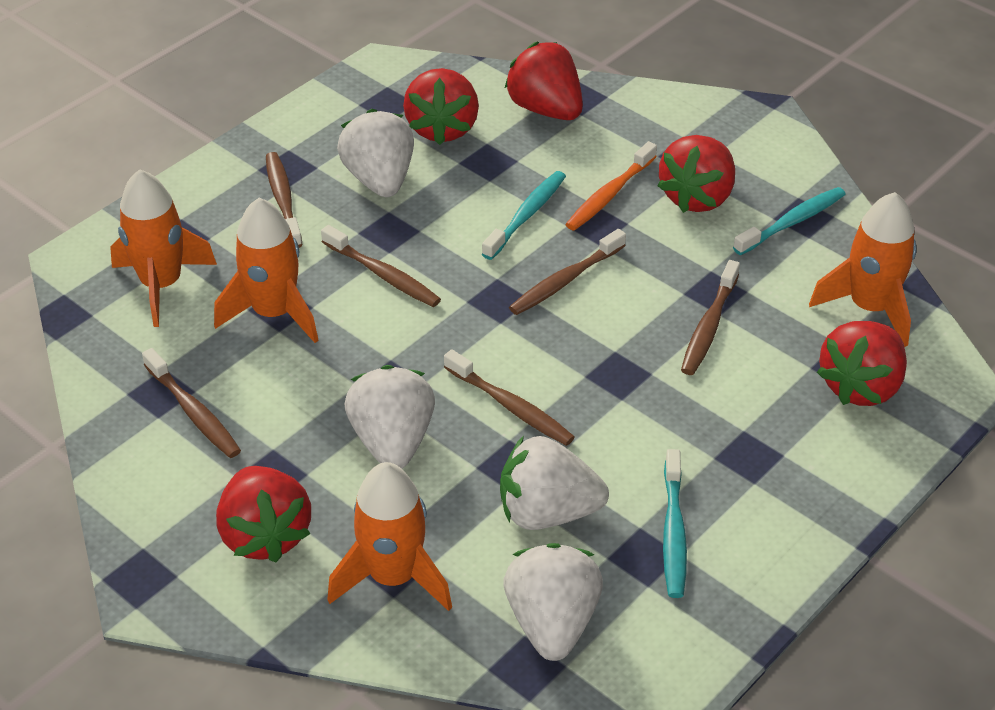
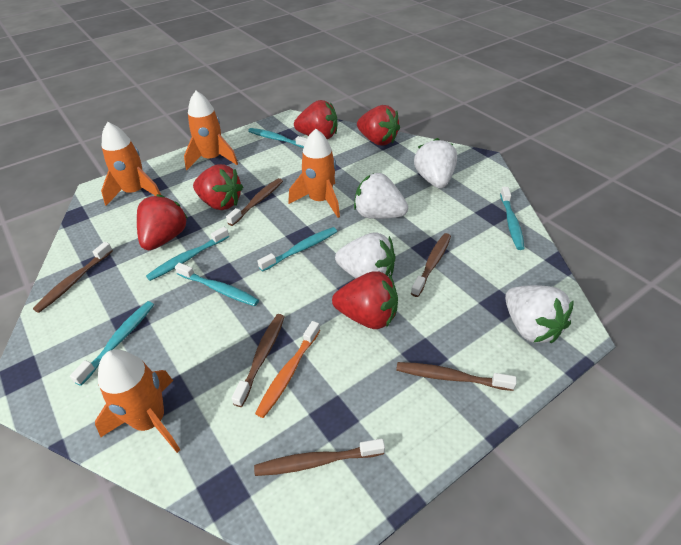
turquoise toothbrush: 3 -> 6

